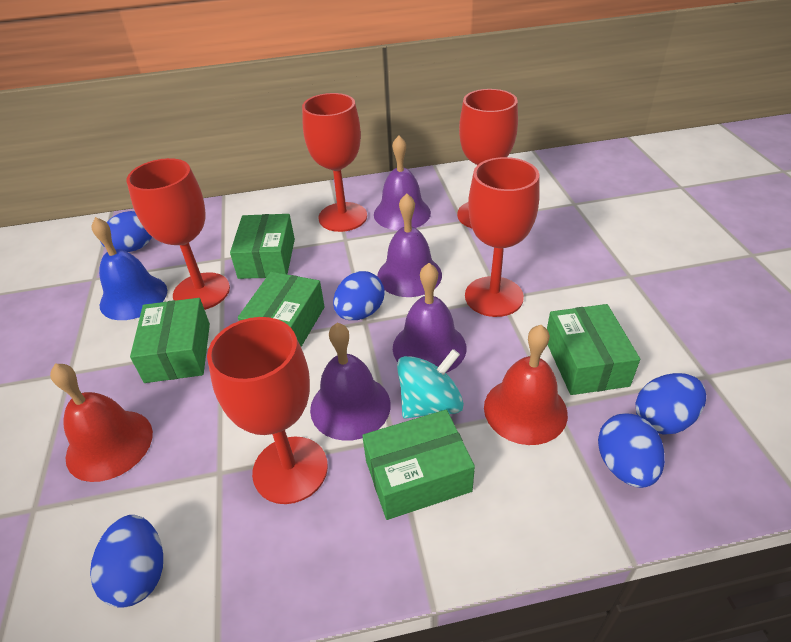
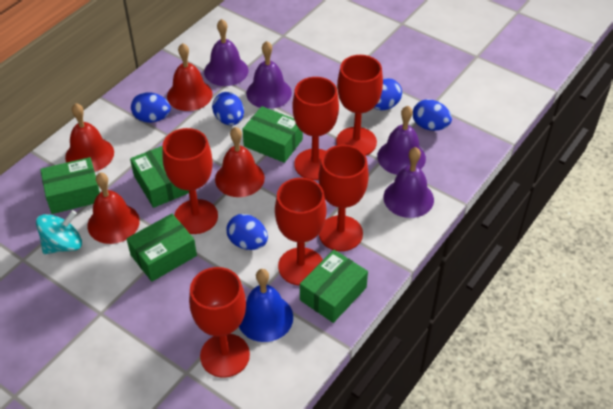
red bell: 2 -> 4
red goblet: 5 -> 6

